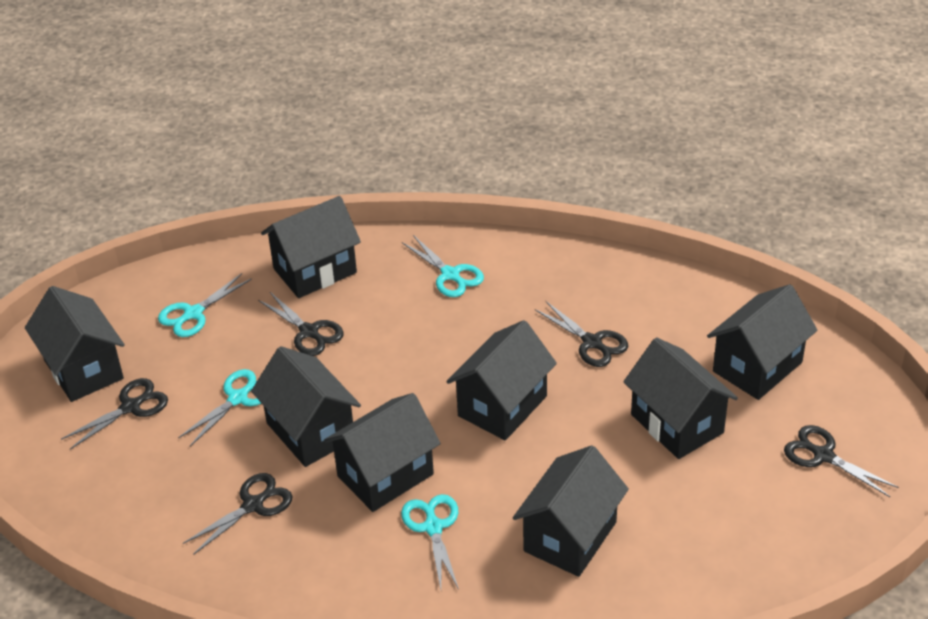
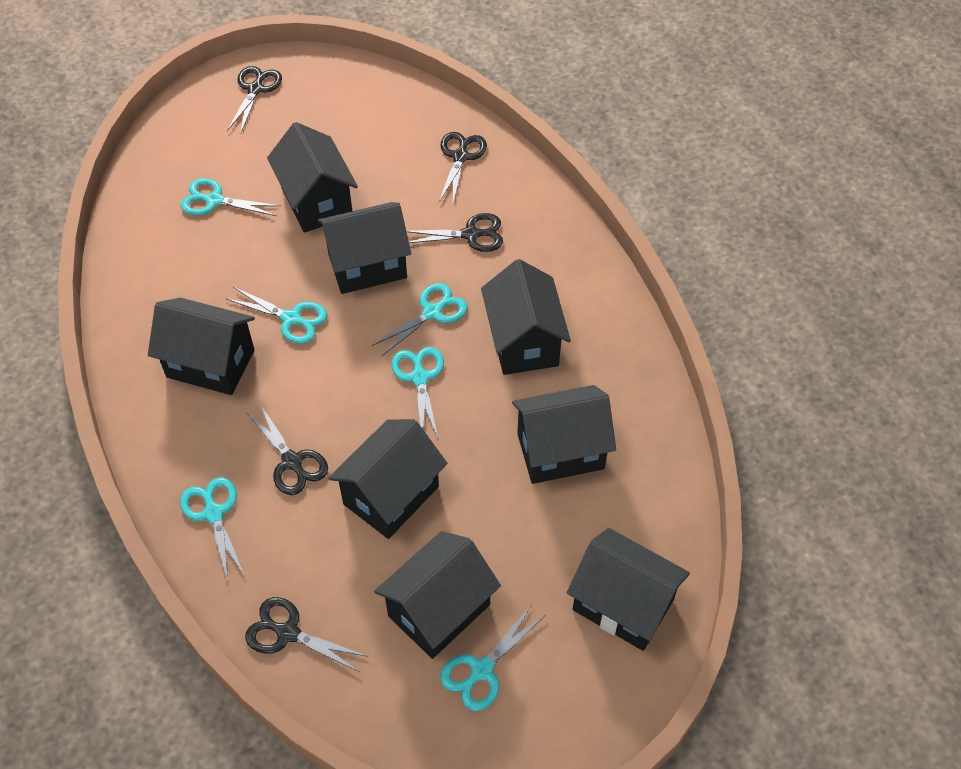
turquoise scissors: 4 -> 6

